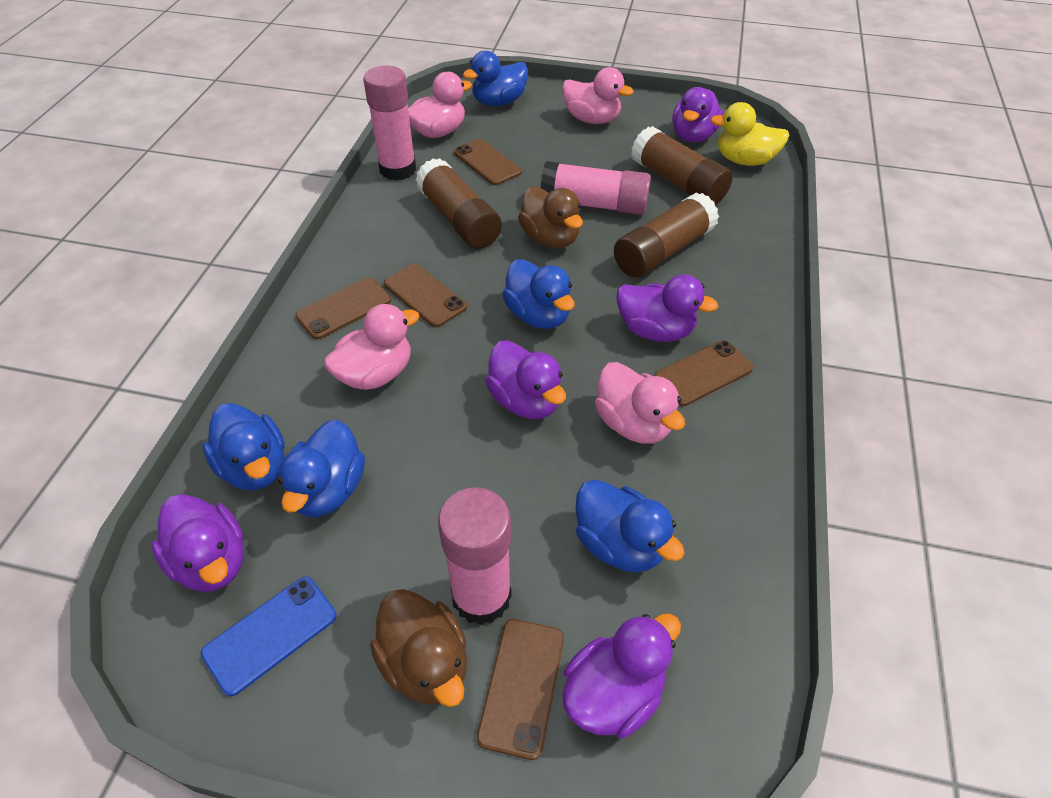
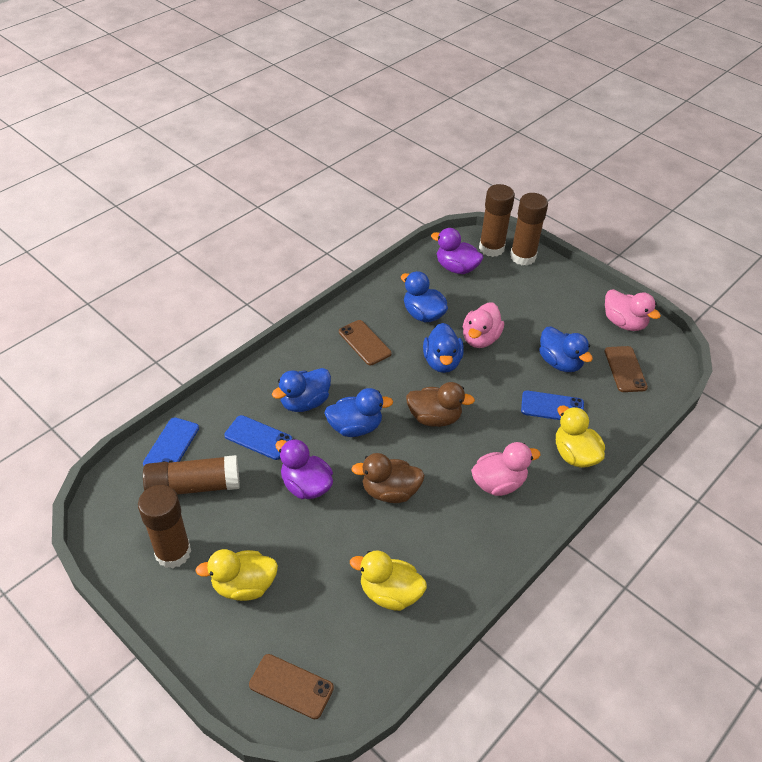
blue phone: 1 -> 3
brown glue stick: 3 -> 4
brown phone: 5 -> 3
pink duck: 4 -> 3
pink glue stick: 3 -> 0
purple duck: 5 -> 2
yellow duck: 1 -> 3

